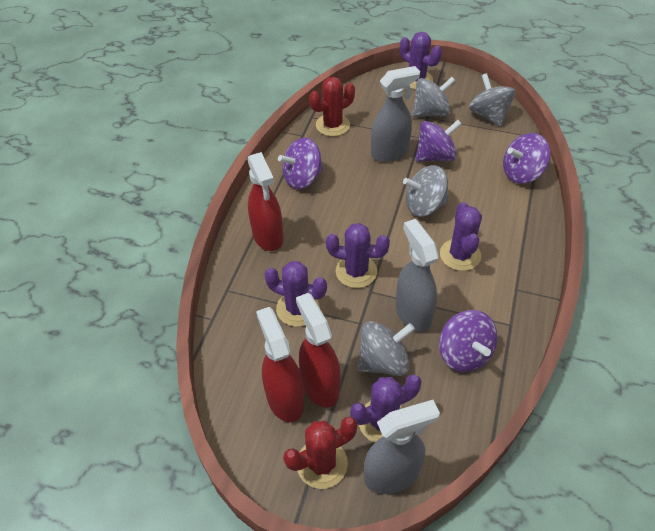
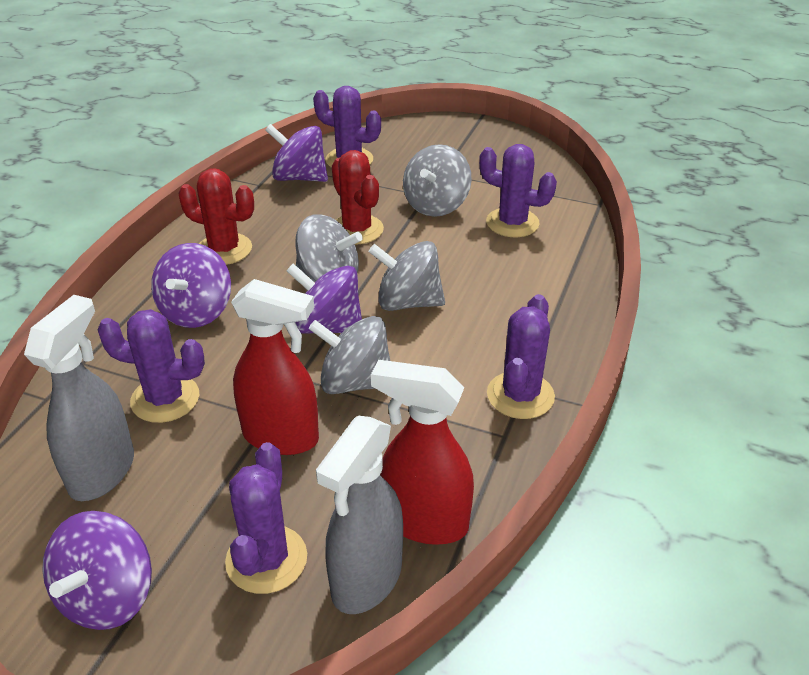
grey spray bottle: 3 -> 2
red spray bottle: 3 -> 2

